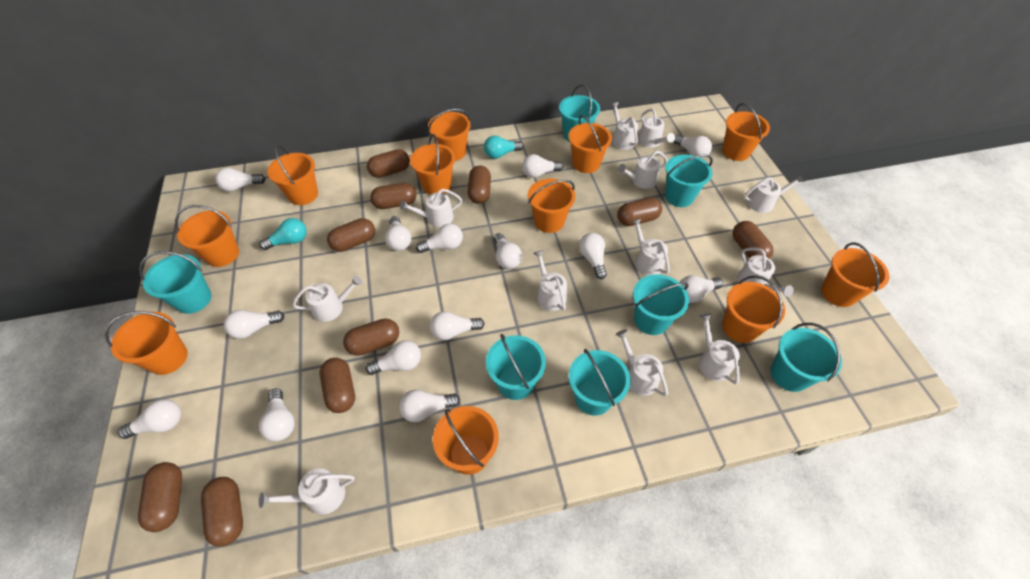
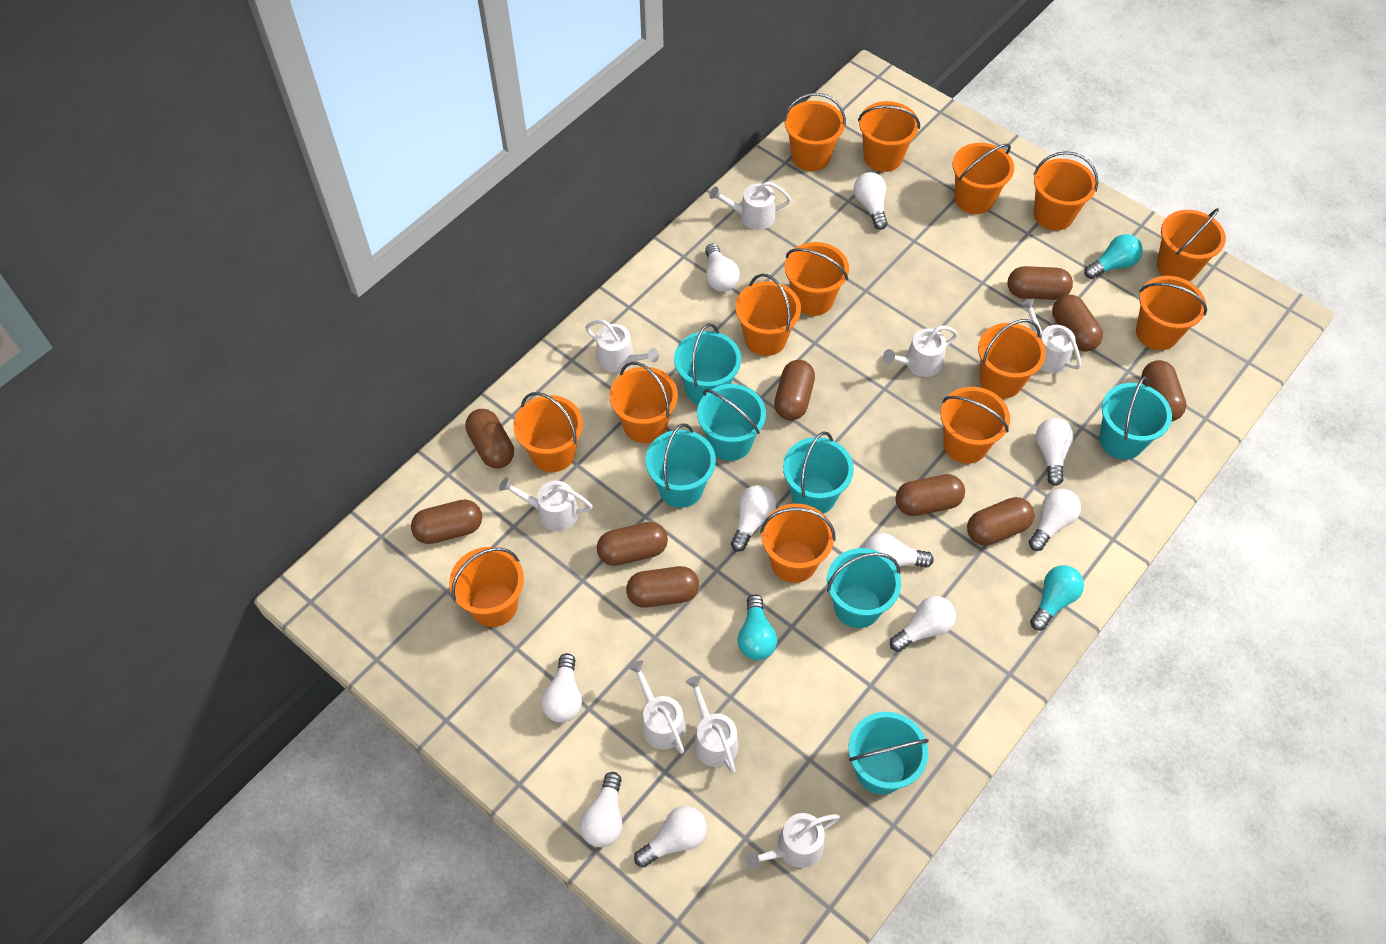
orange bucket: 11 -> 14
turquoise light bulb: 2 -> 3
white light bulb: 14 -> 10
white watering can: 12 -> 8

